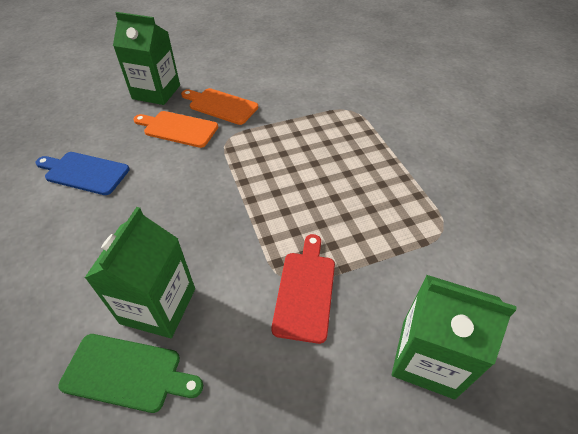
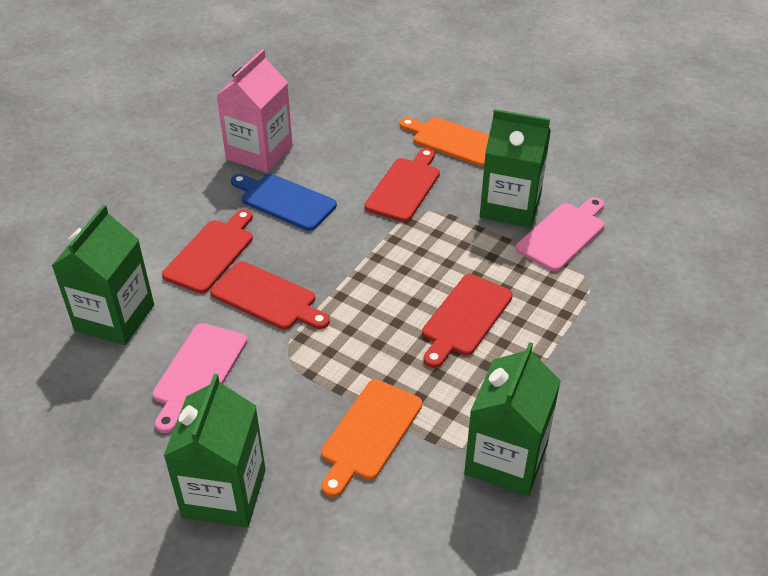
green carton: 3 -> 4
green cutting board: 1 -> 0
pink carton: 0 -> 1
pink cutting board: 0 -> 2
red cutting board: 1 -> 4

